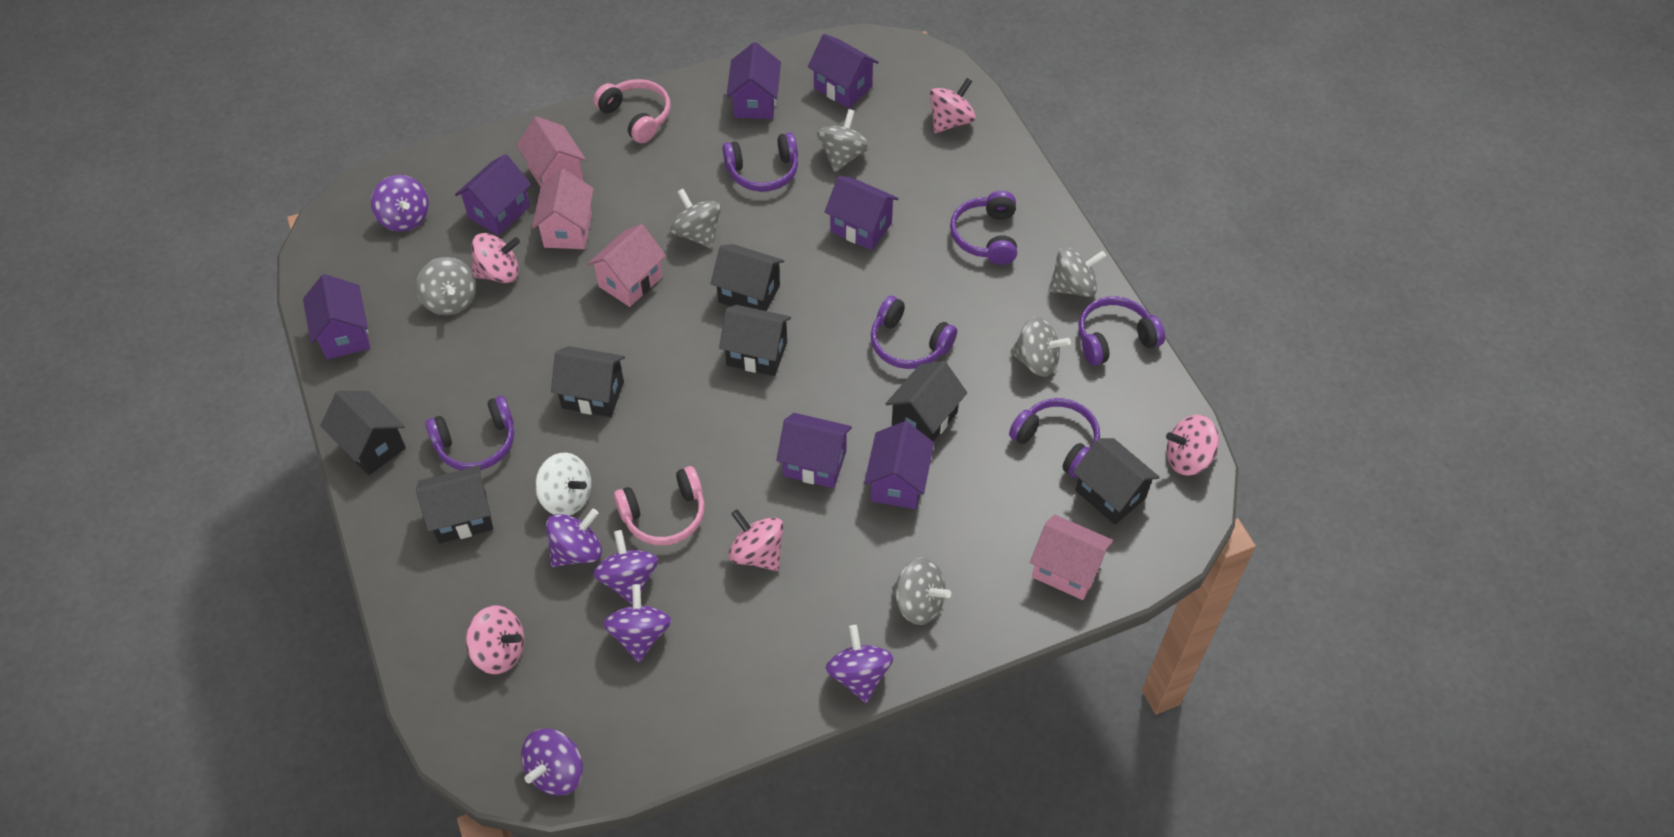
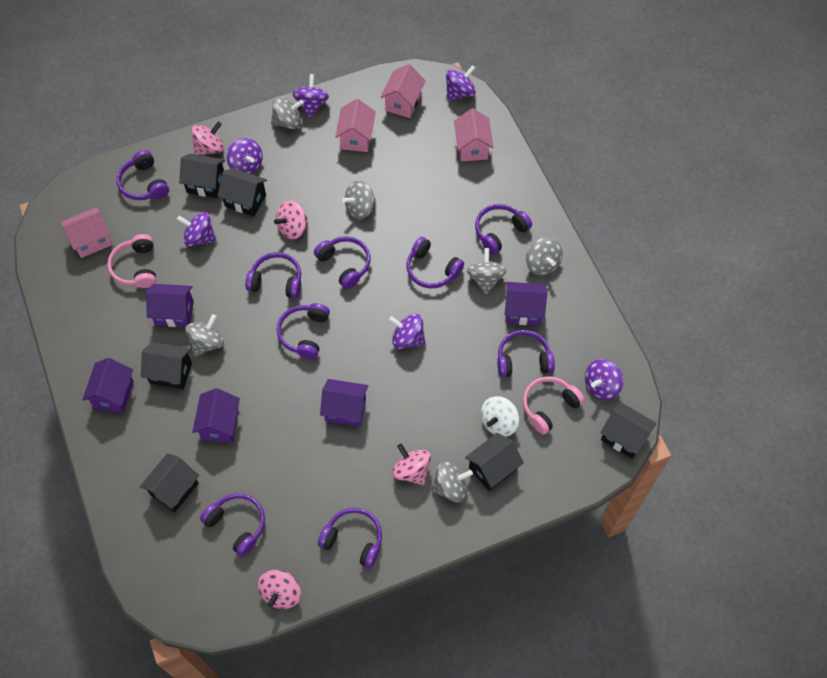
black house: 7 -> 6
pink spinning top: 5 -> 4
purple headphones: 6 -> 9
purple house: 7 -> 5

